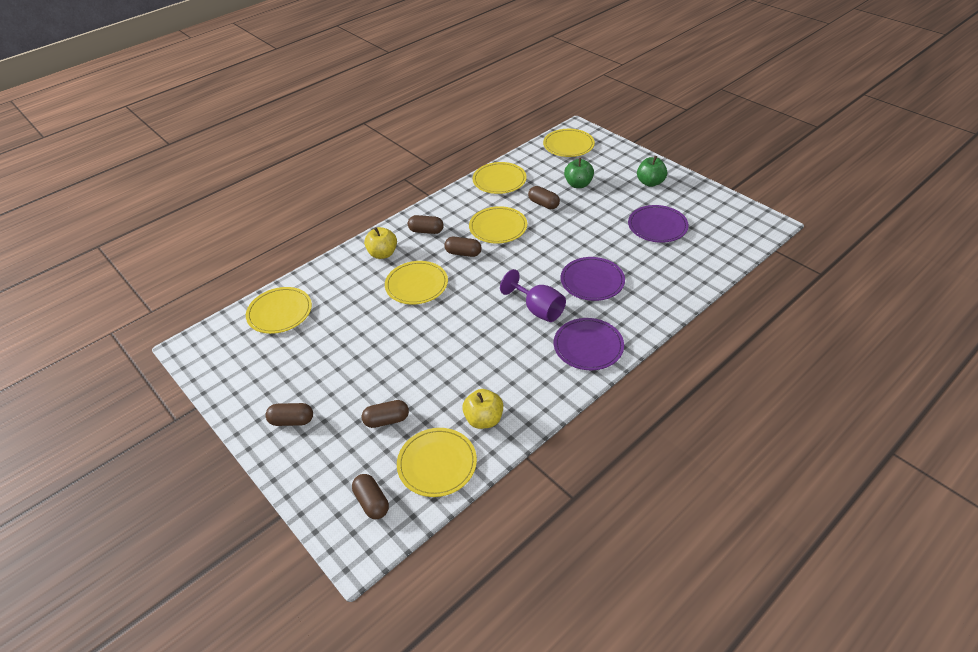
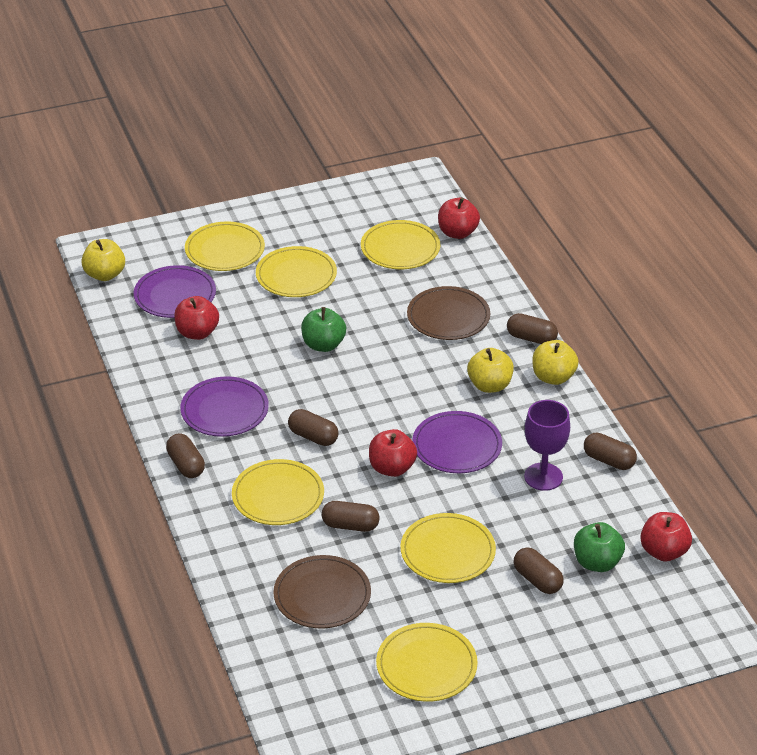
brown plate: 0 -> 2
red apple: 0 -> 4
yellow apple: 2 -> 3

